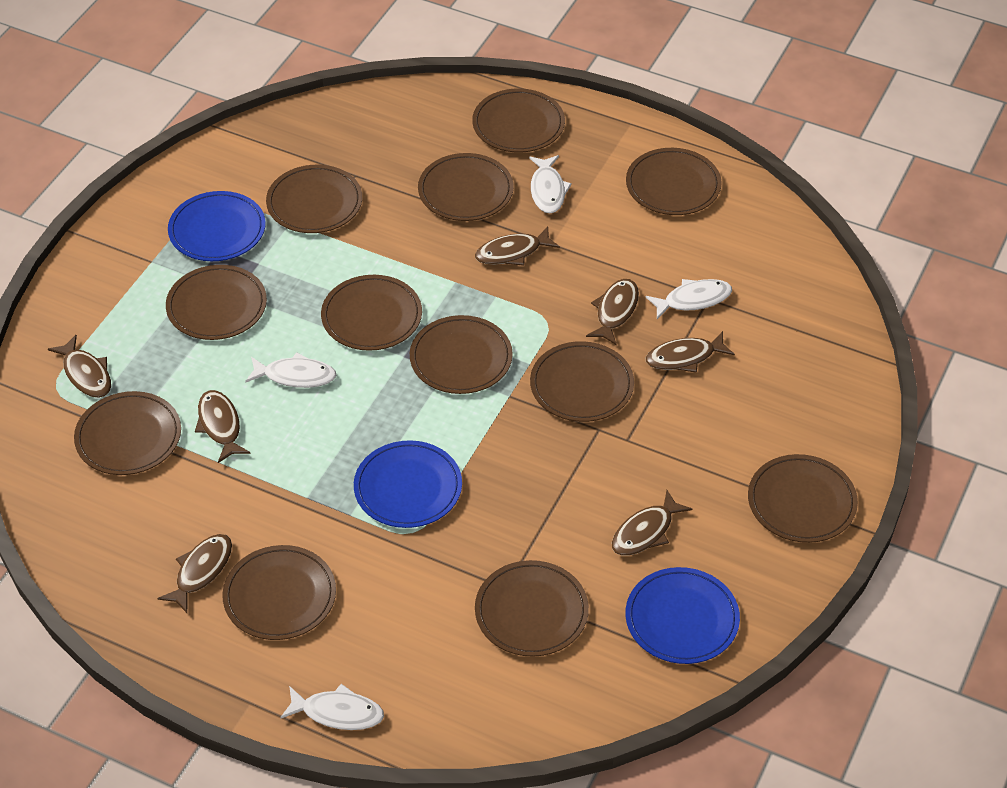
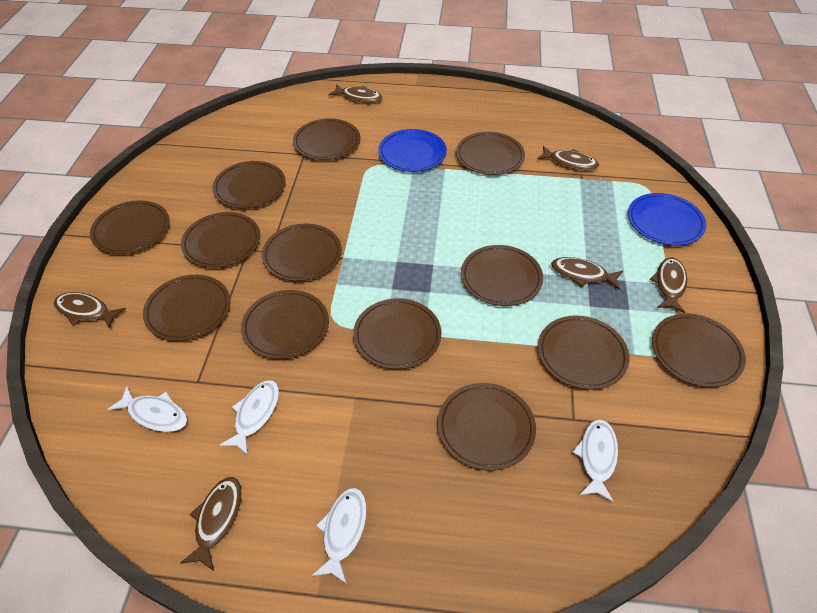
blue plate: 3 -> 2
brown fish: 7 -> 6
brown plate: 12 -> 13

